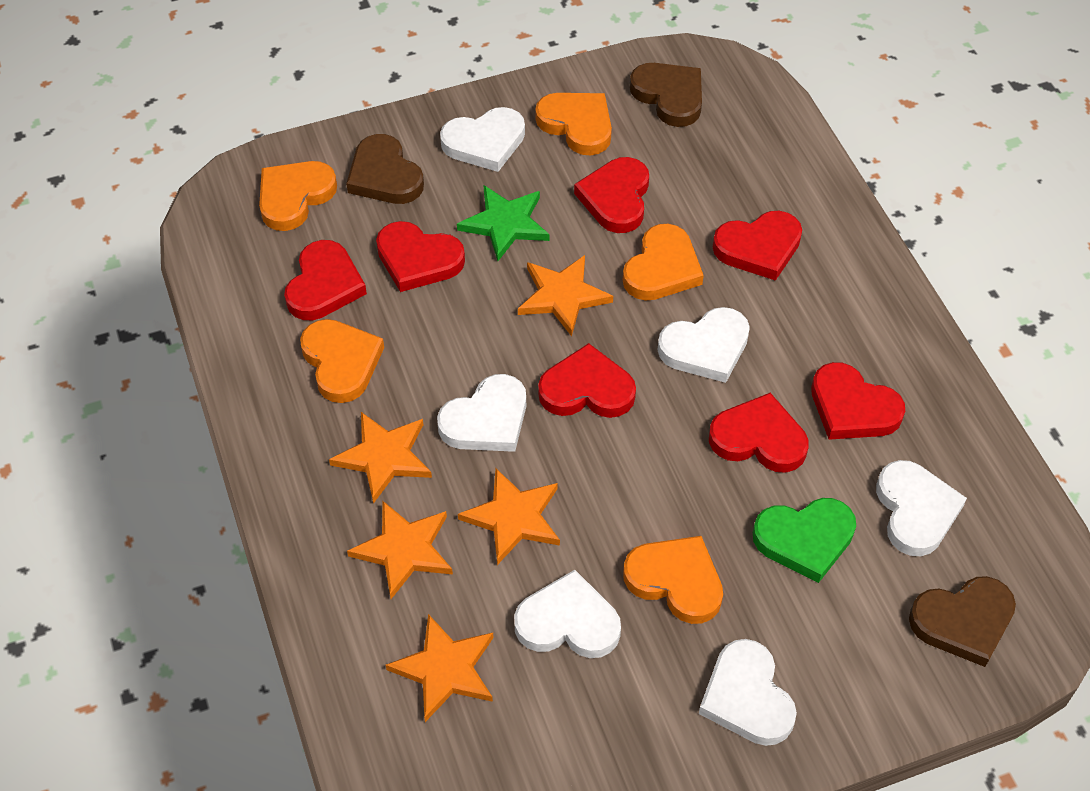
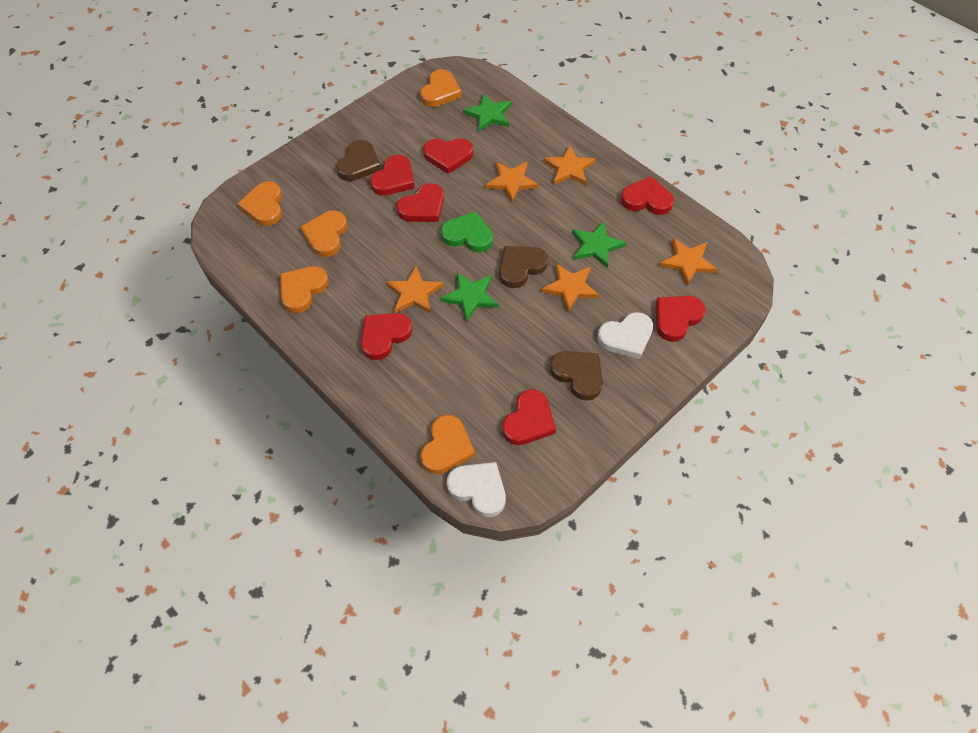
green star: 1 -> 3
white heart: 6 -> 2

